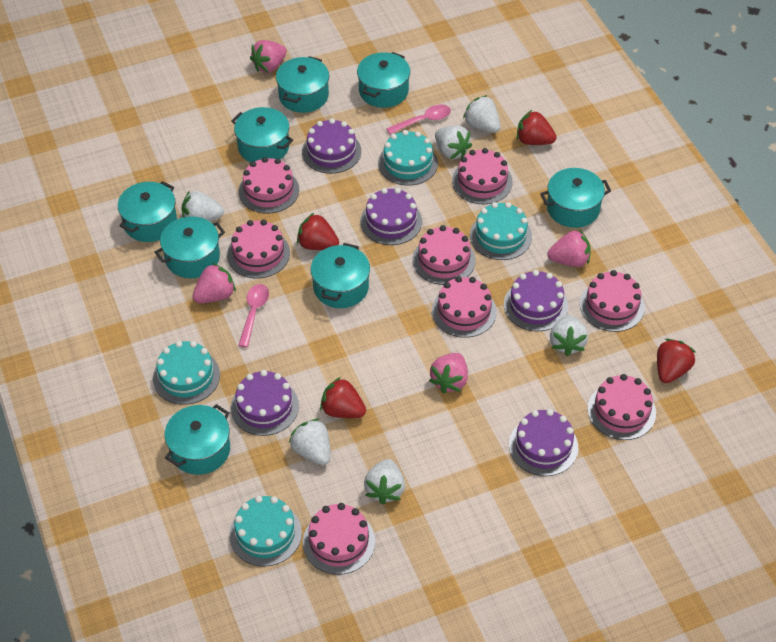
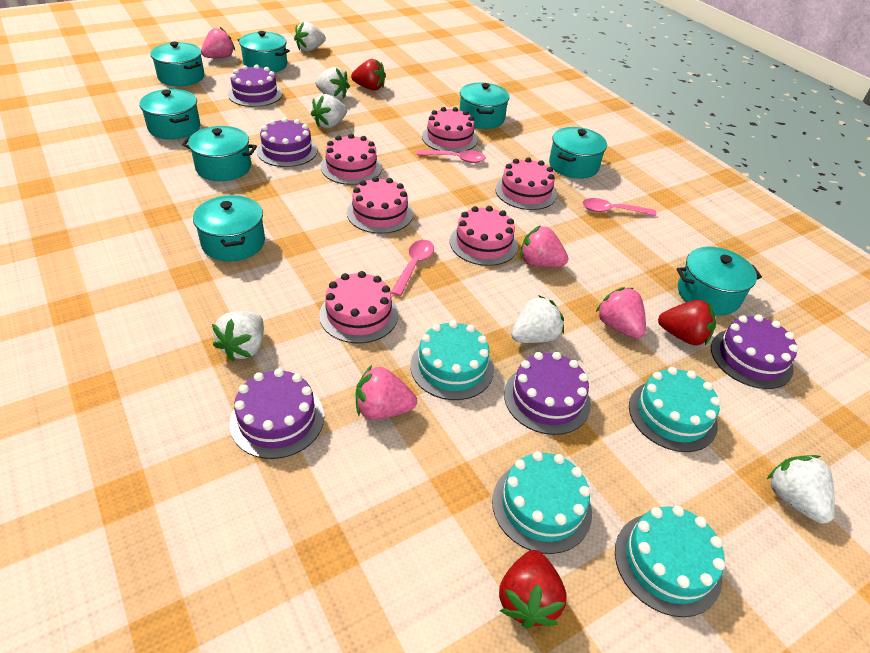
pink cake: 8 -> 6
pink spoon: 2 -> 3
red strawberry: 4 -> 3

